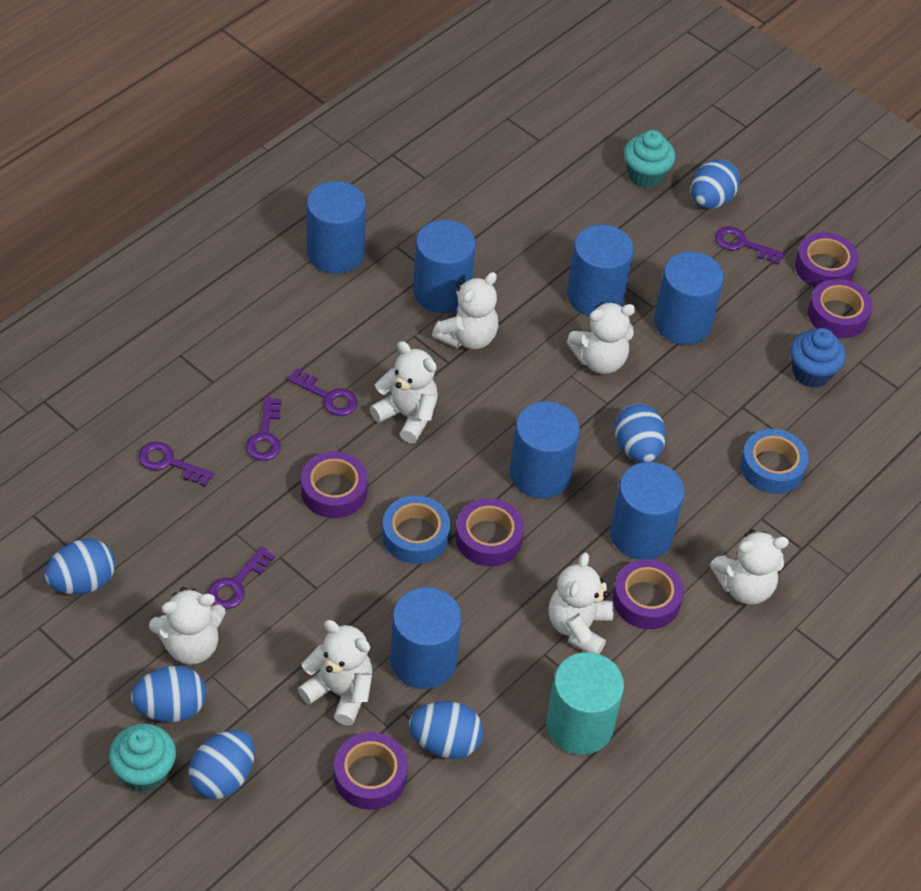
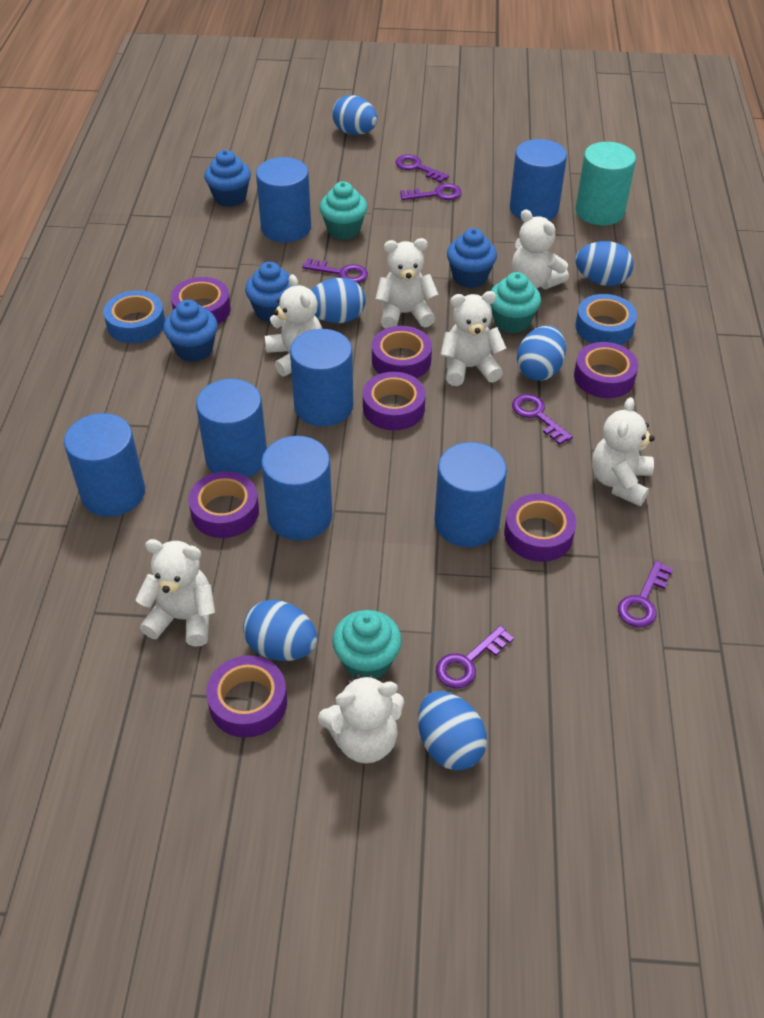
blue cupcake: 1 -> 4
purple key: 5 -> 6
purple tape: 6 -> 7
turquoise cupcake: 2 -> 3

